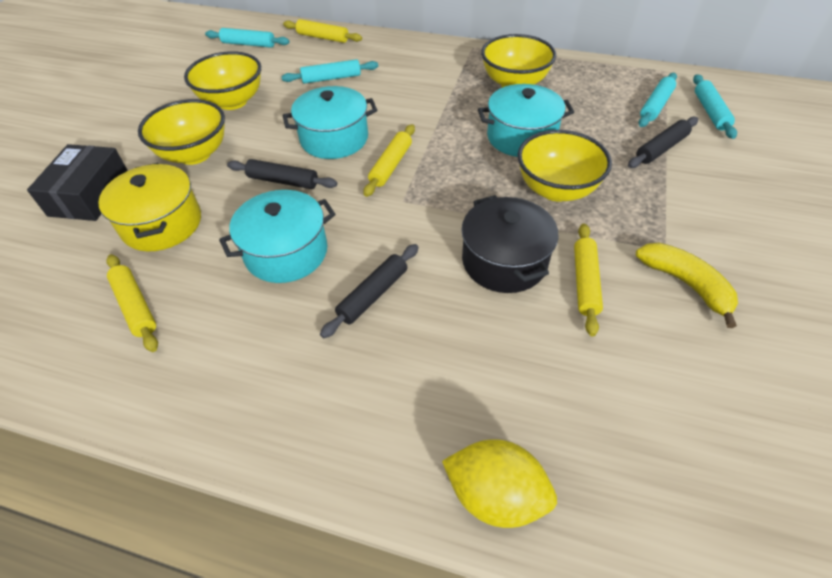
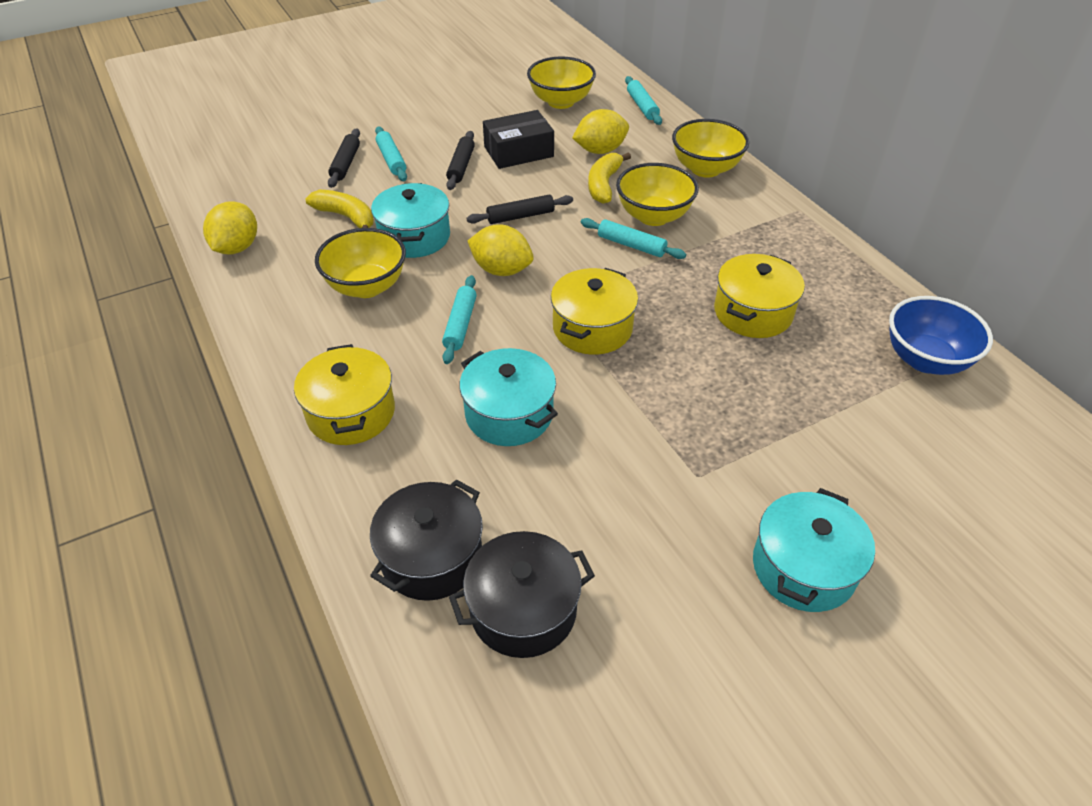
black pot: 1 -> 2
blue bowl: 0 -> 1
yellow banana: 1 -> 2
yellow lemon: 1 -> 3
yellow pot: 1 -> 3
yellow rolling pin: 4 -> 0

